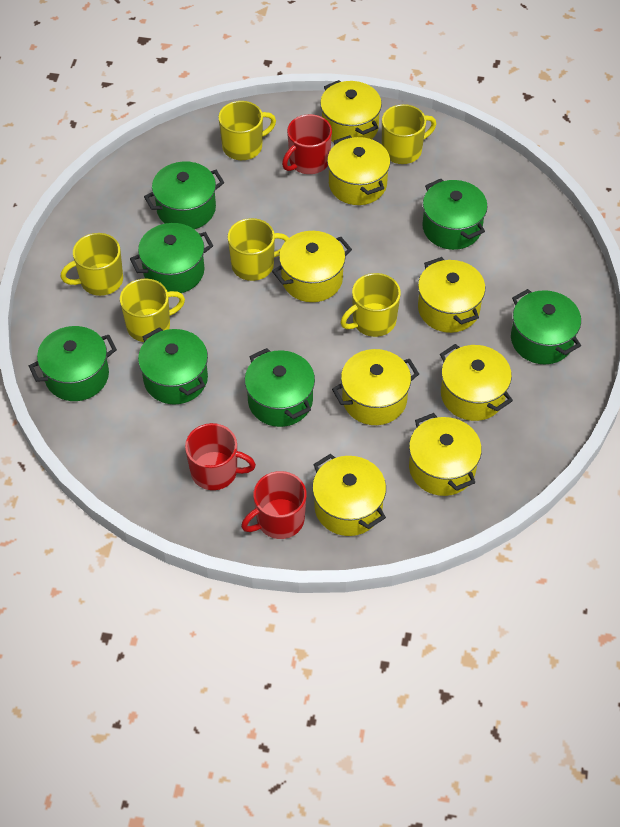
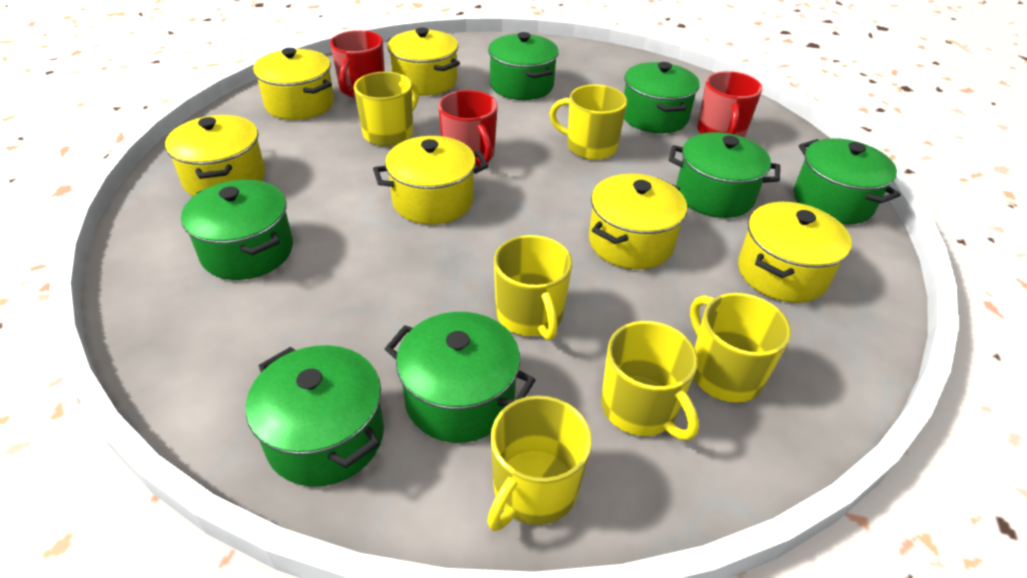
yellow pot: 8 -> 6

